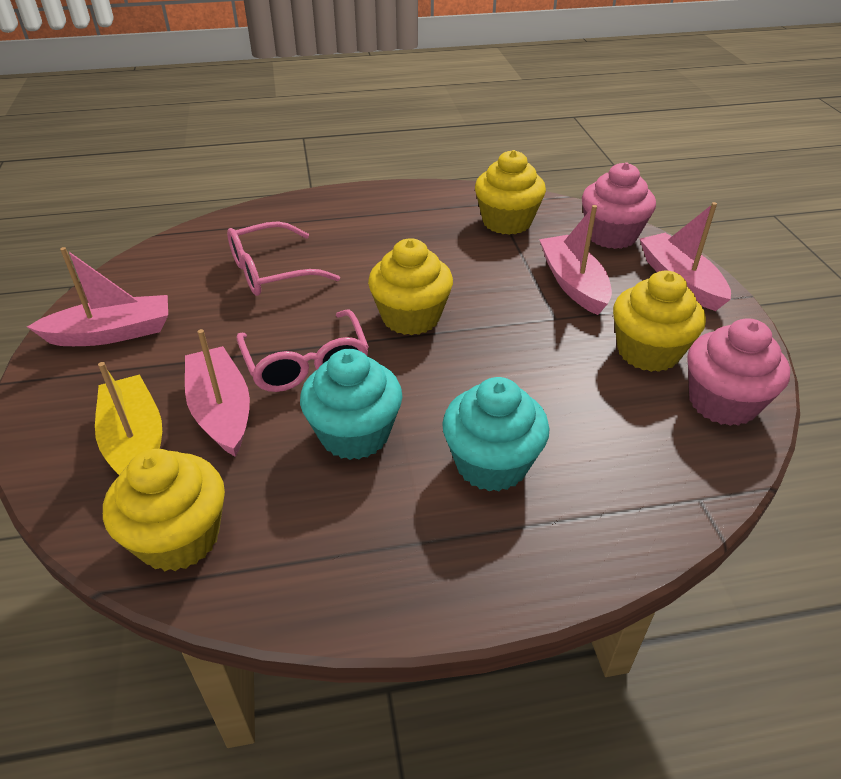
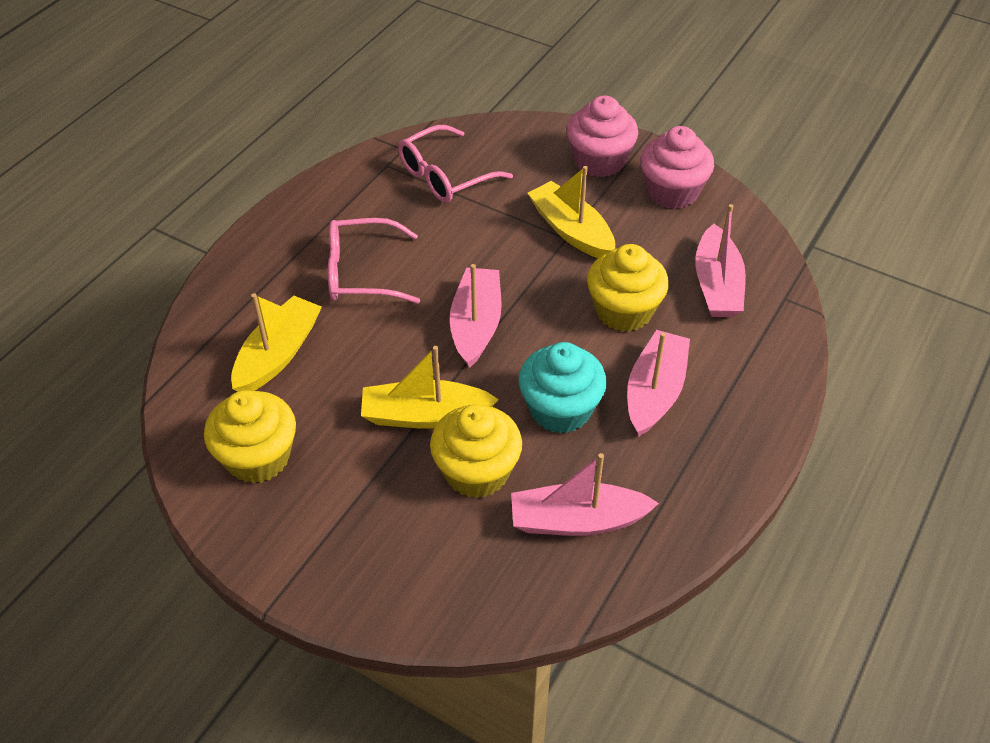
turquoise cupcake: 2 -> 1
yellow boat: 1 -> 3
yellow cupcake: 4 -> 3

